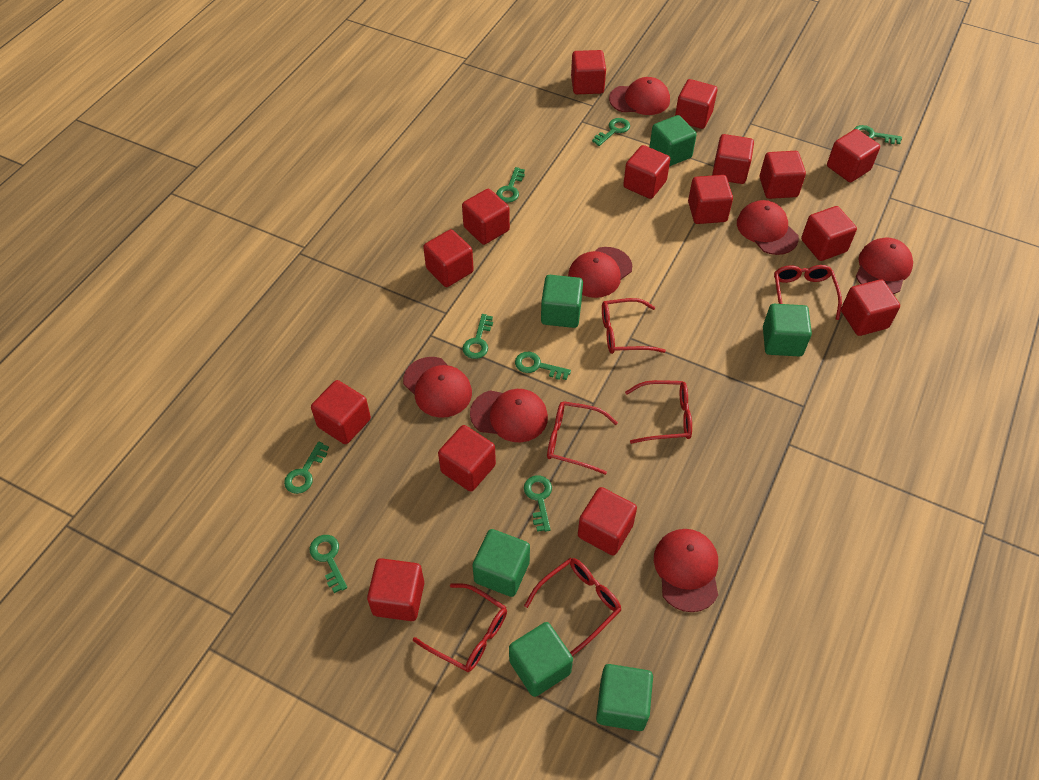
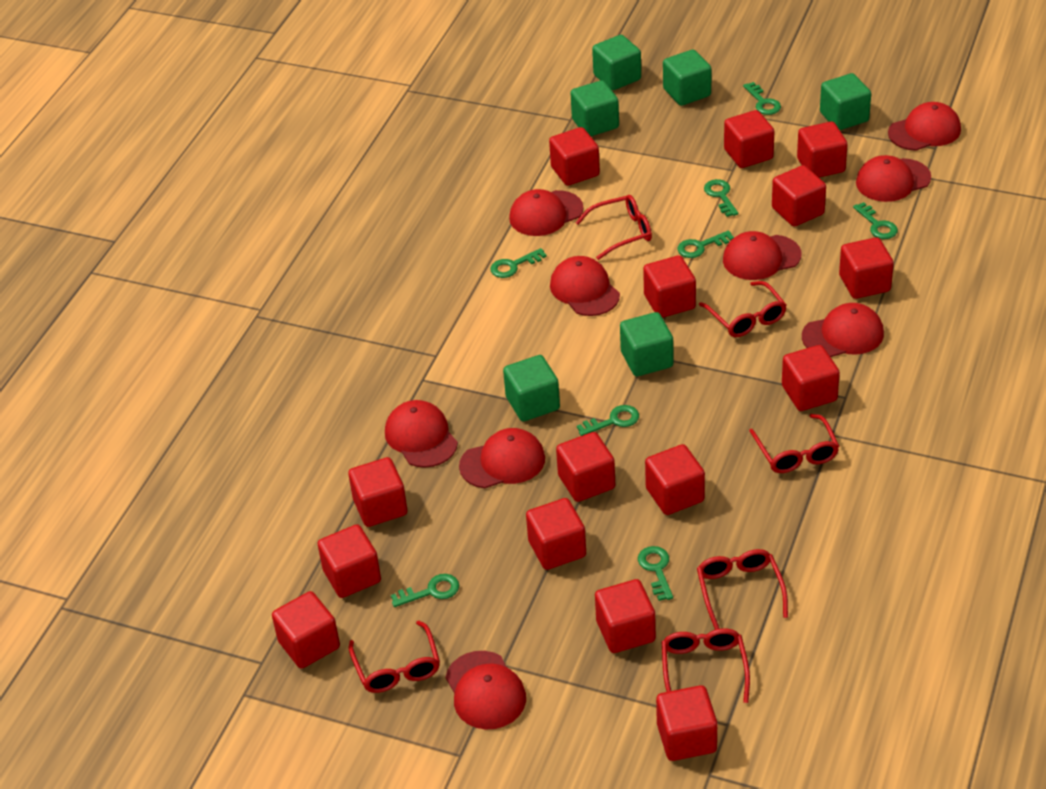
red cap: 7 -> 9

